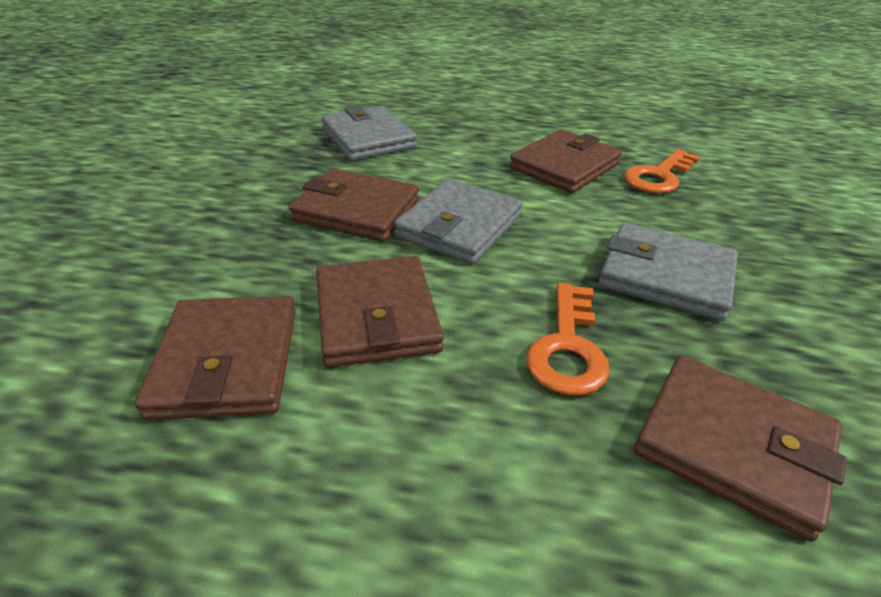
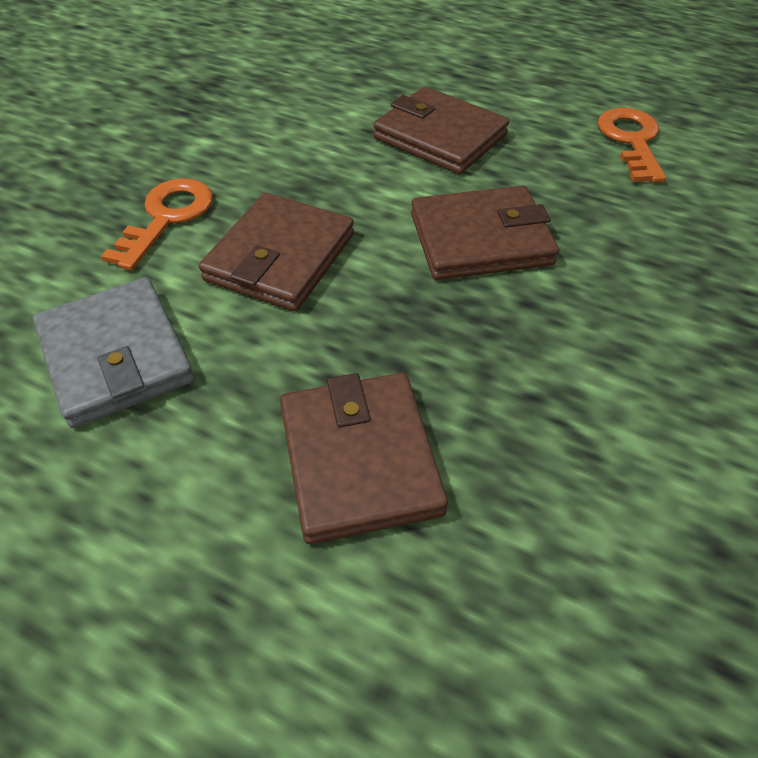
brown wallet: 5 -> 4
grey wallet: 3 -> 1

